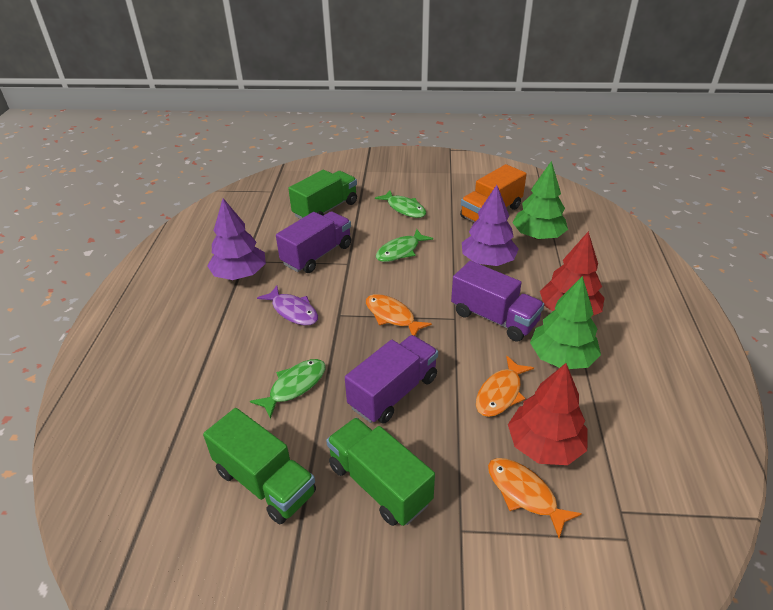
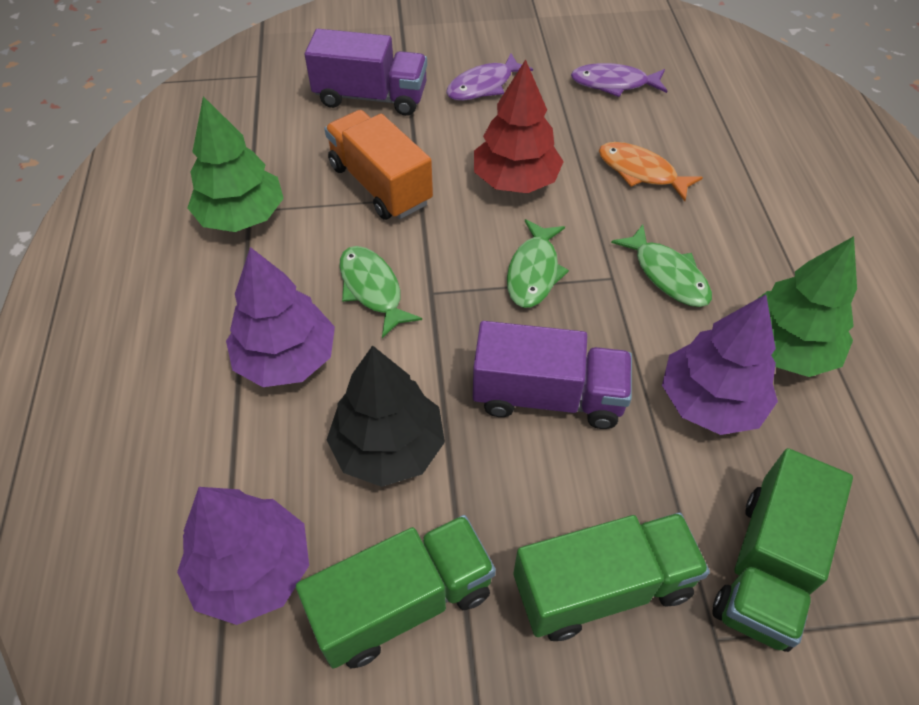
black tree: 0 -> 1
orange fish: 3 -> 1
purple fish: 1 -> 2
purple tree: 2 -> 3
purple truck: 3 -> 2
red tree: 2 -> 1

